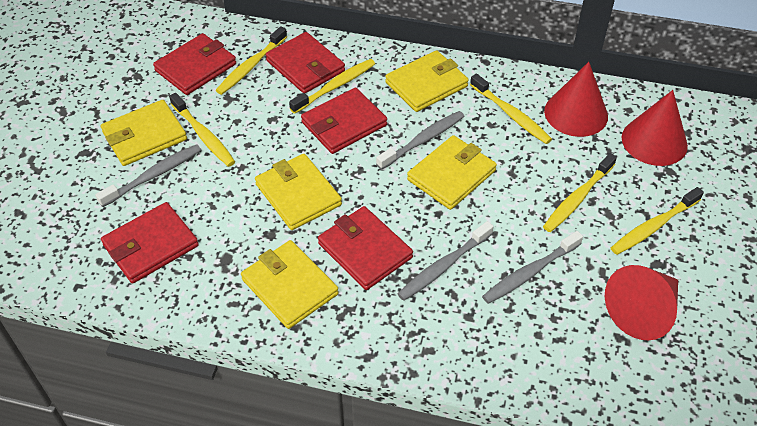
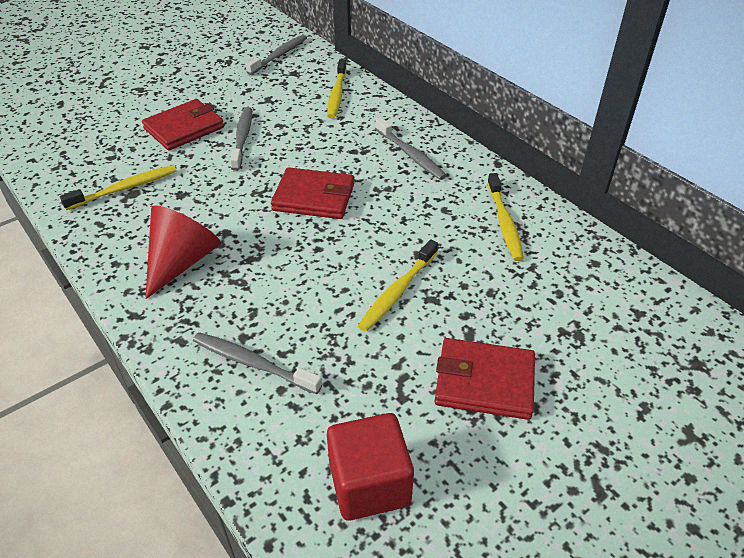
red cone: 3 -> 1
red cube: 0 -> 1
red wallet: 5 -> 3
yellow toothbrush: 6 -> 4
yellow wallet: 5 -> 0

